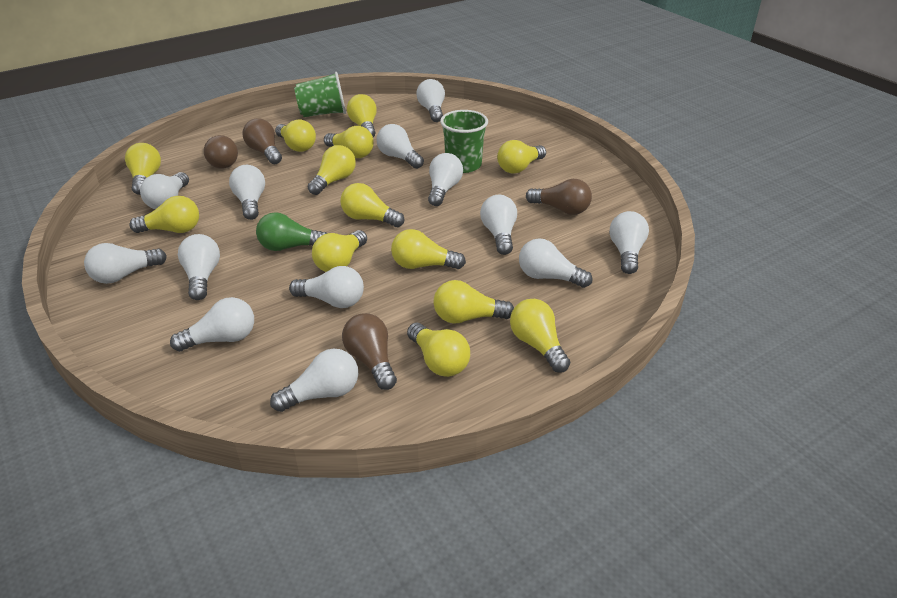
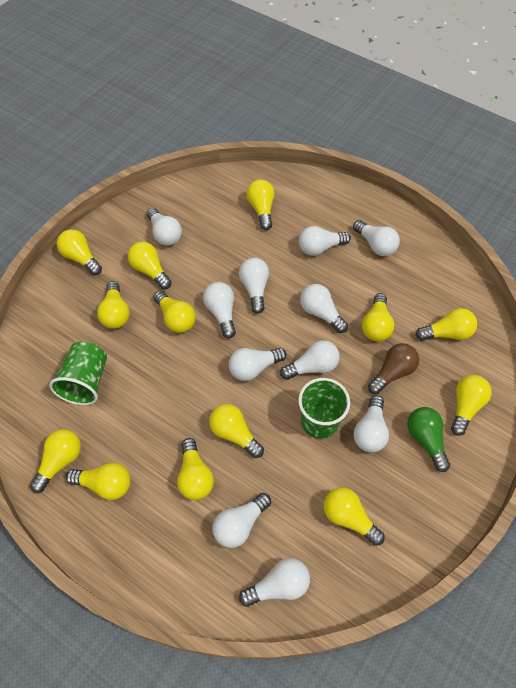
brown light bulb: 4 -> 1
white light bulb: 13 -> 11

